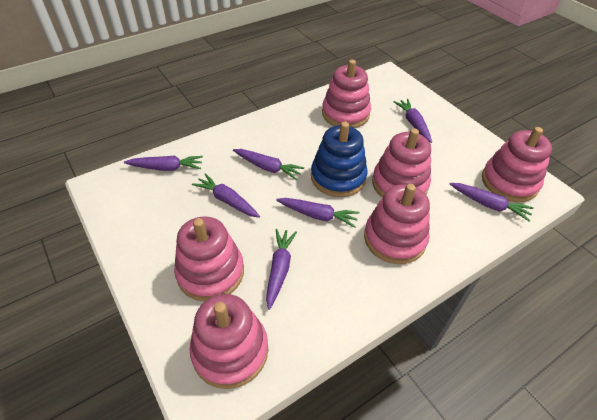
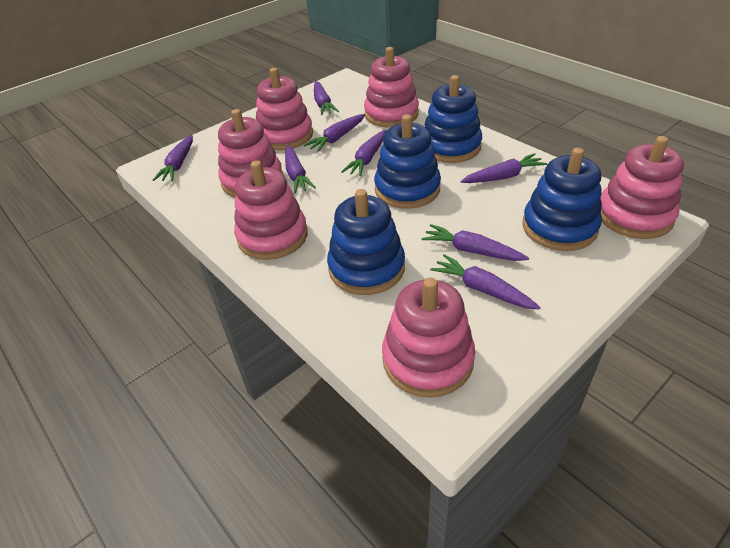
blue stacking toy: 1 -> 4
purple carrot: 7 -> 8

